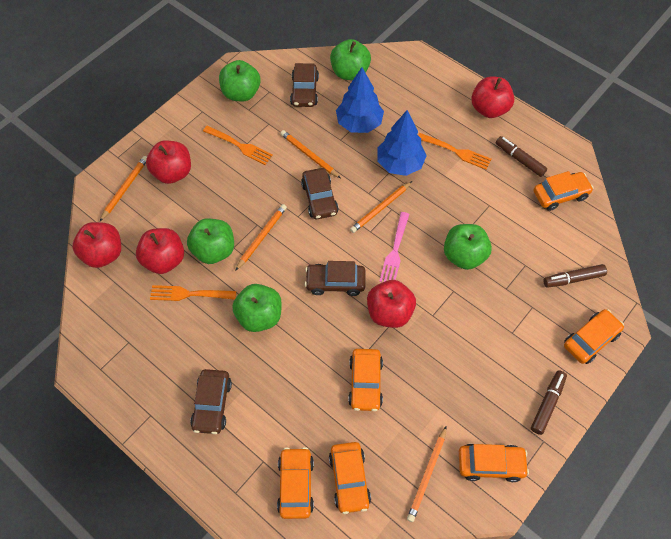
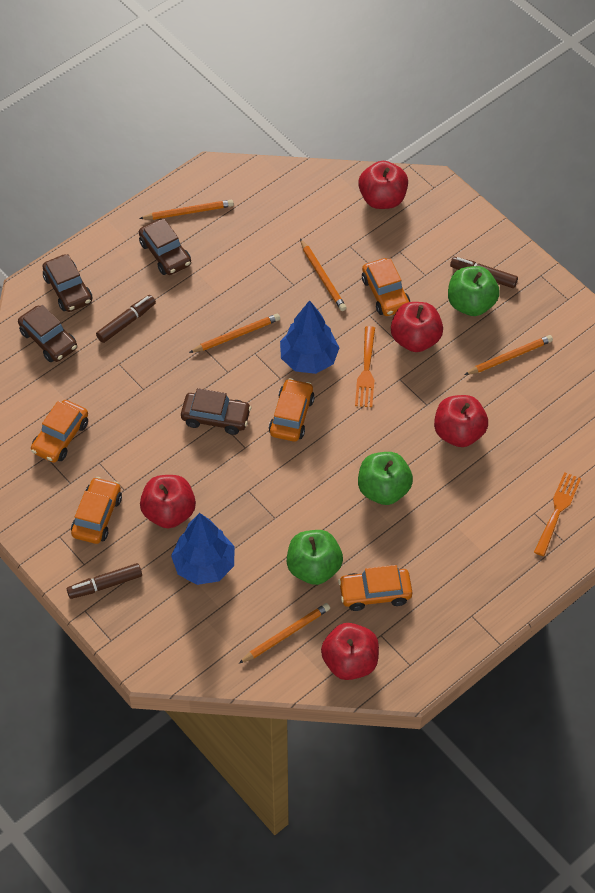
green apple: 5 -> 3
orange car: 6 -> 5
orange fork: 3 -> 2
pink fork: 1 -> 0

